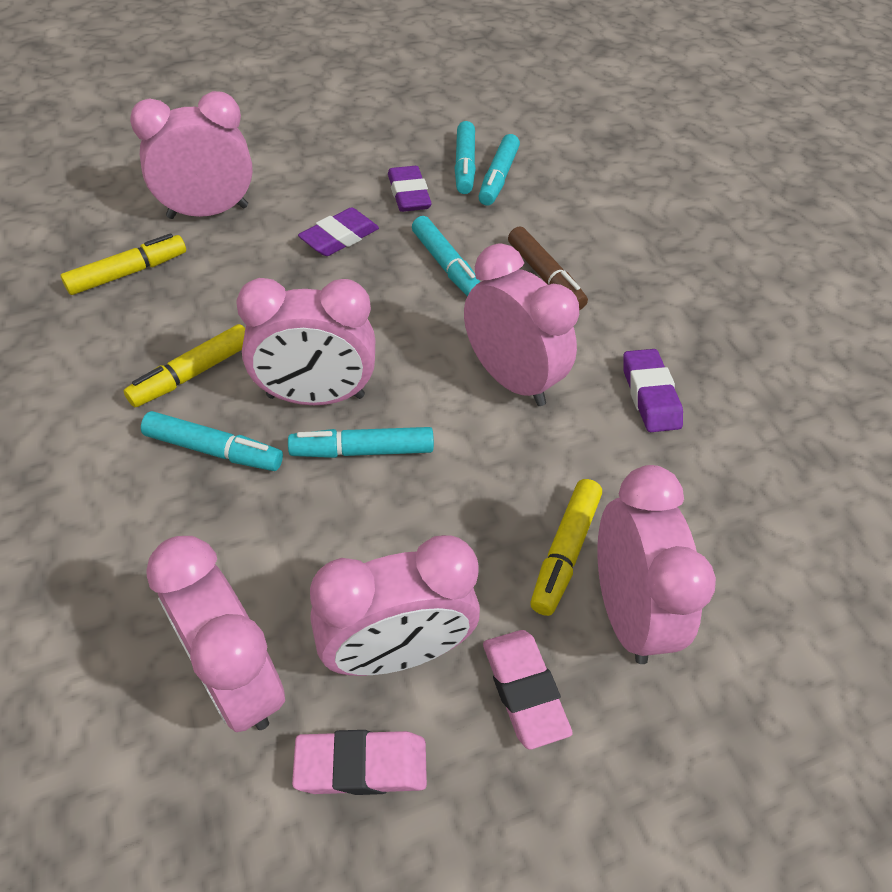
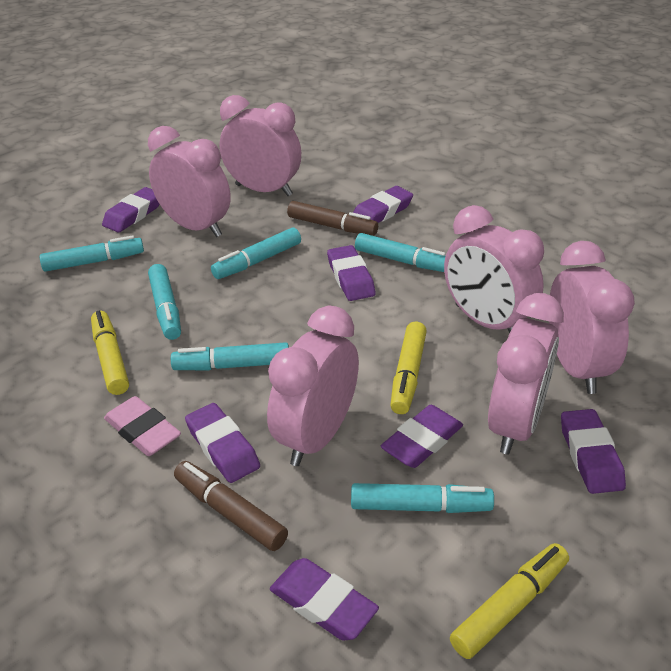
brown marker: 1 -> 2
pink eraser: 2 -> 1
purple eraser: 3 -> 7
turquoise marker: 5 -> 6

